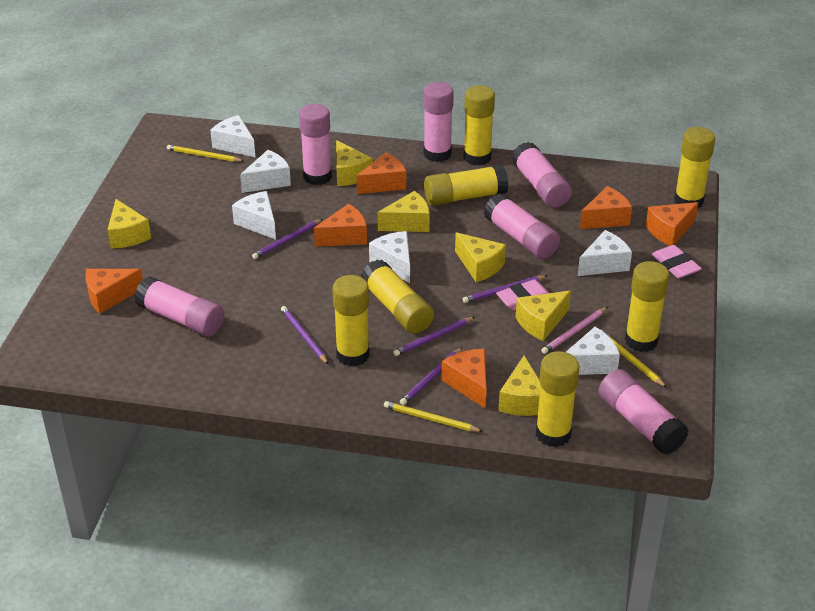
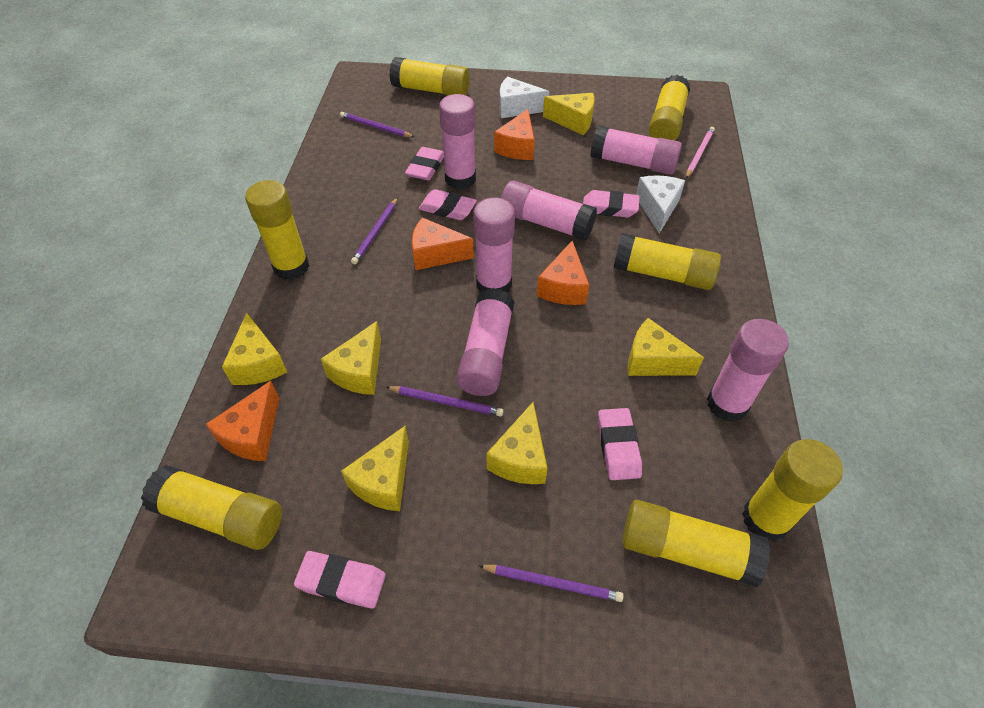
orange cheese: 6 -> 4
pink eraser: 2 -> 5
purple pencil: 5 -> 4
white cheese: 6 -> 2
yellow pencil: 3 -> 0

